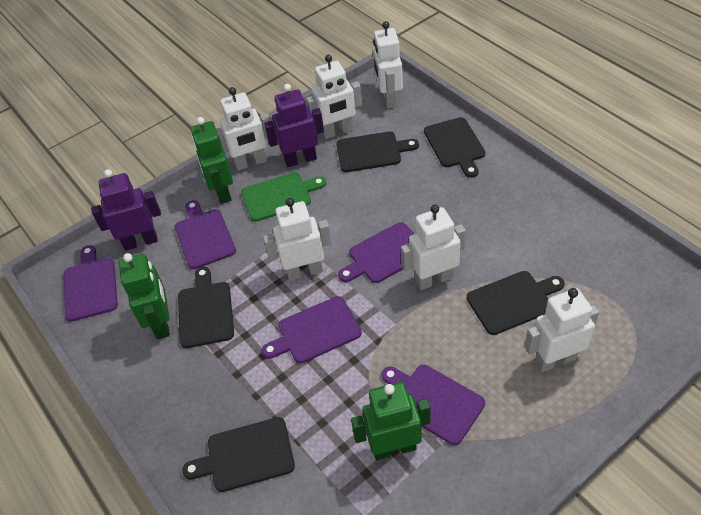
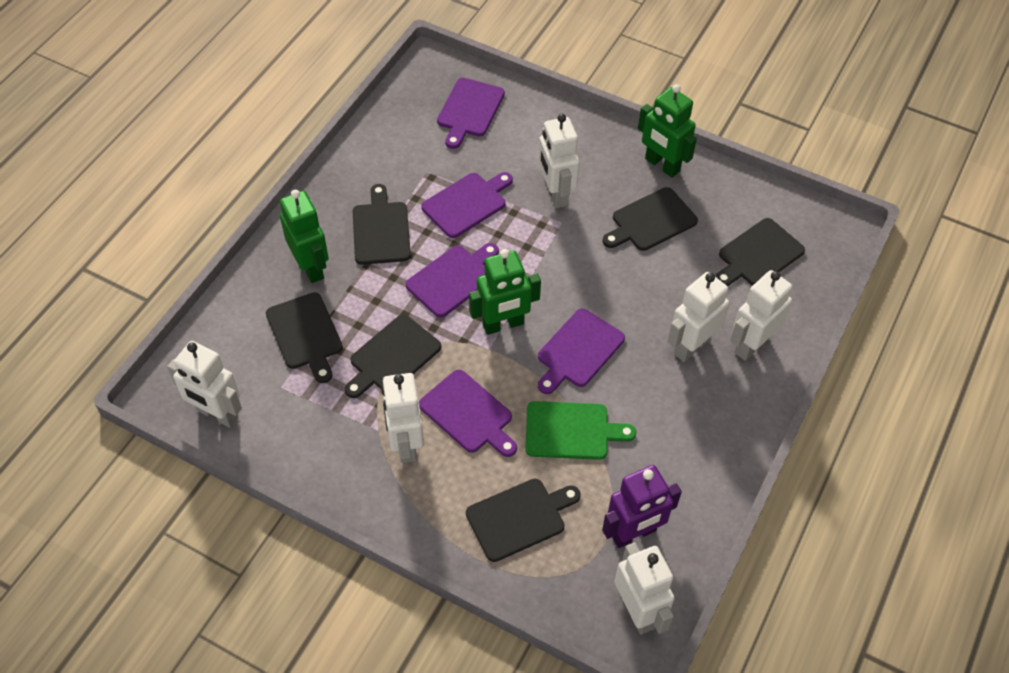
black cutting board: 5 -> 6
purple robot: 2 -> 1

